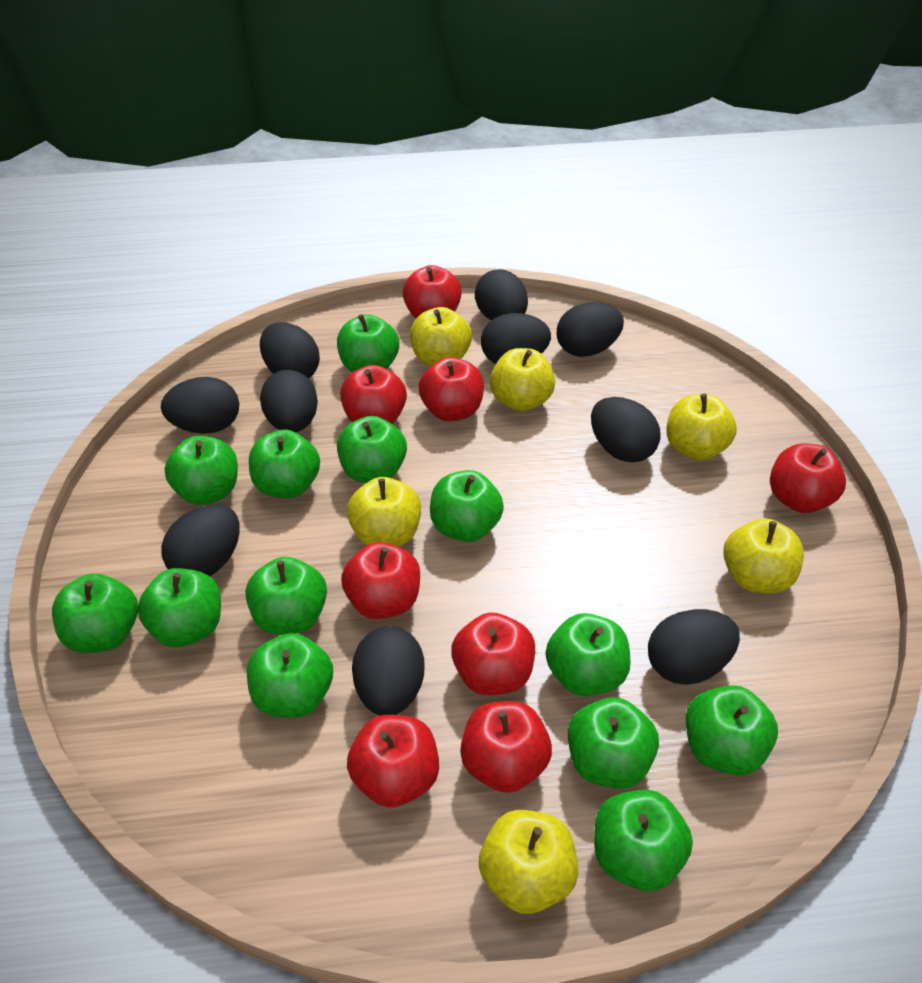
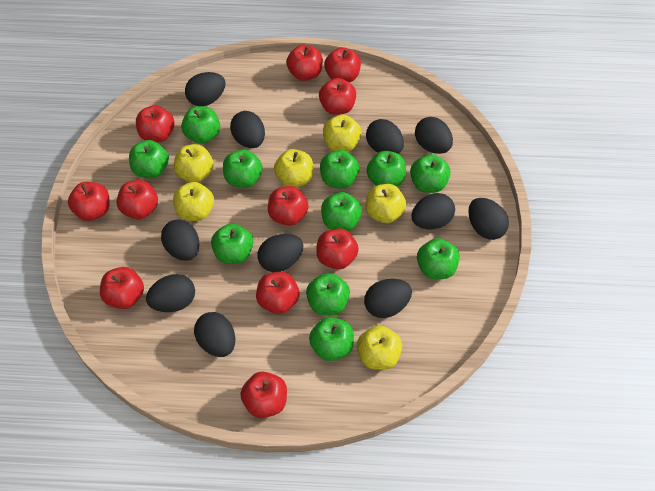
black egg: 10 -> 11
green apple: 13 -> 11
red apple: 8 -> 11

